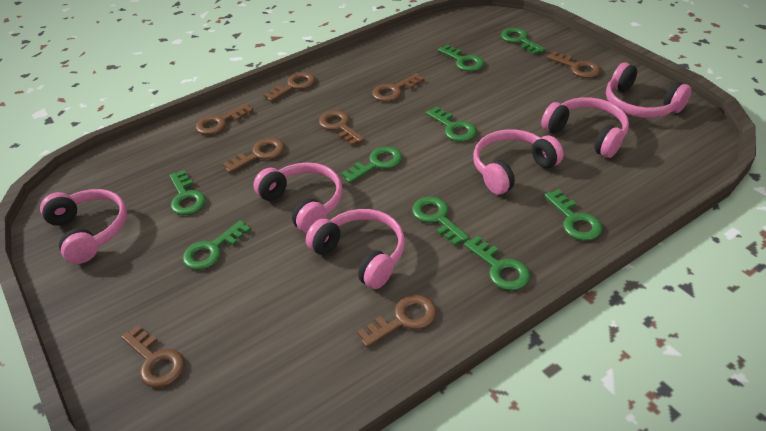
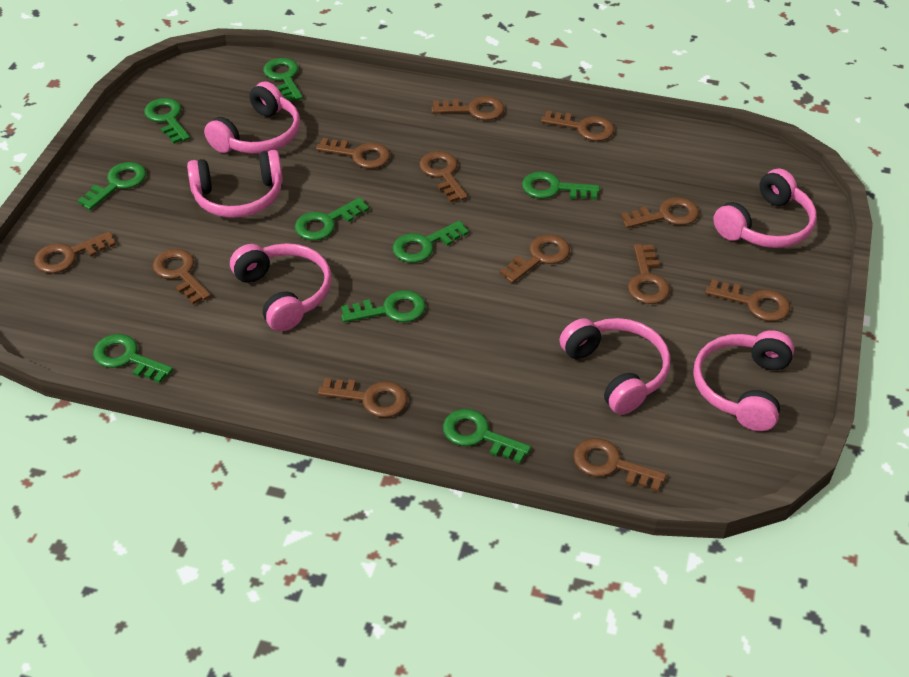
brown key: 8 -> 12

